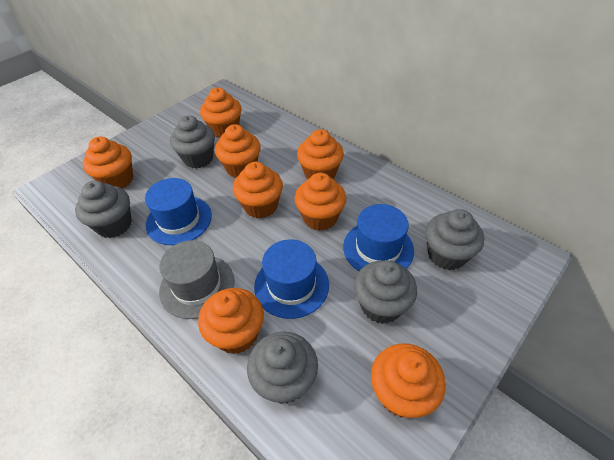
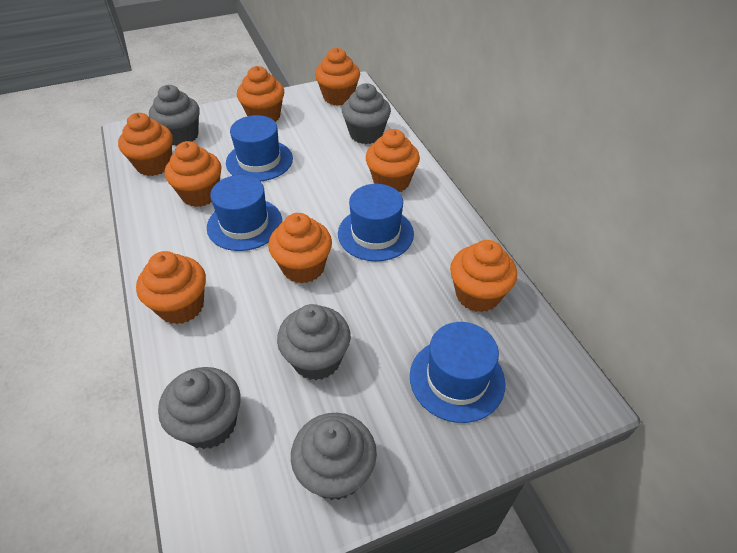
blue hat: 3 -> 4
grey hat: 1 -> 0

